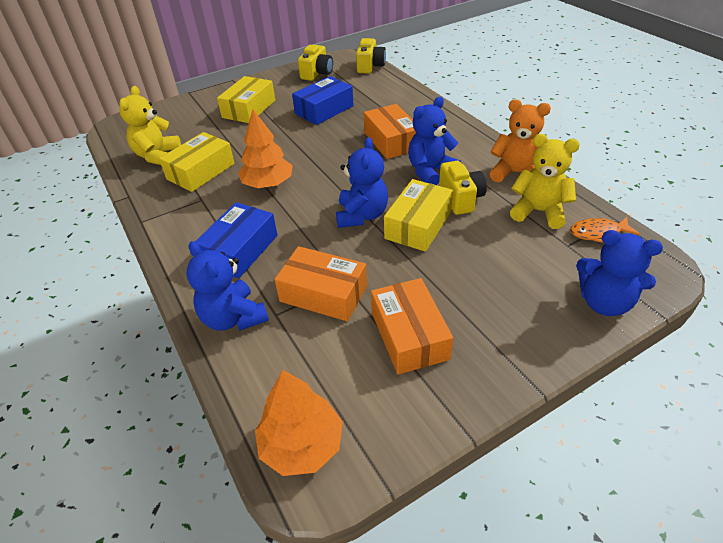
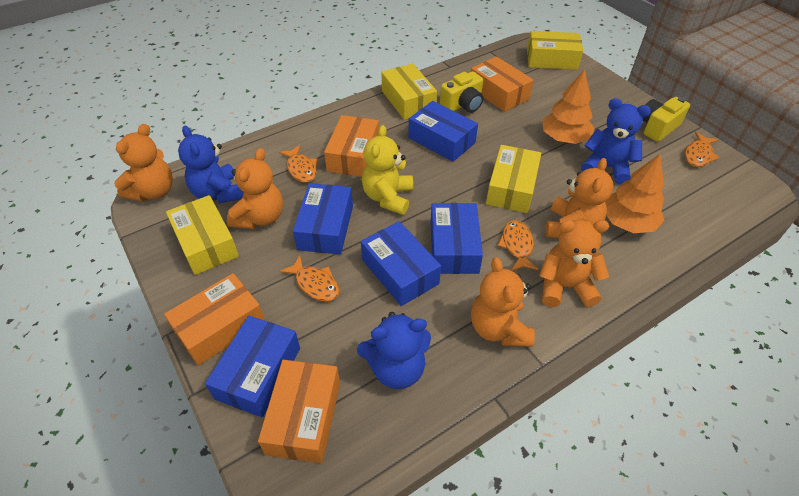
blue box: 2 -> 5
blue teddy bear: 4 -> 3
orange box: 3 -> 4
orange fish: 1 -> 4
orange teddy bear: 1 -> 5
yellow box: 3 -> 4
yellow camera: 3 -> 2
yellow teddy bear: 2 -> 1

